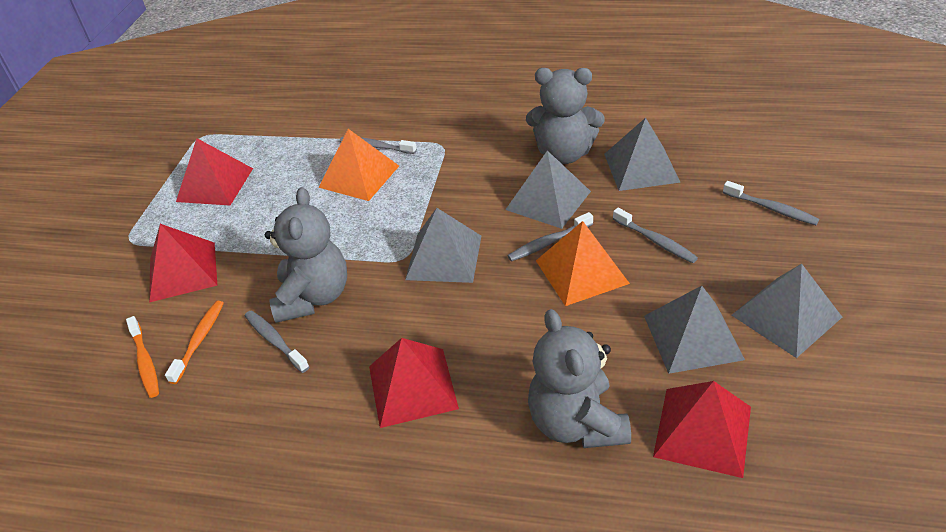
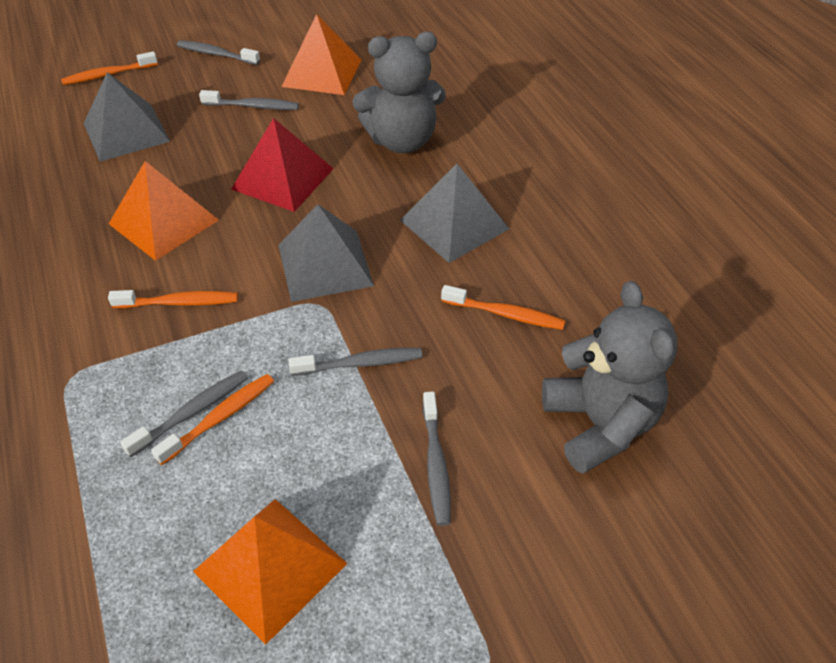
grey pyramid: 5 -> 3
grey teddy bear: 3 -> 2
orange pyramid: 2 -> 3
orange toothbrush: 2 -> 4
red pyramid: 4 -> 1

